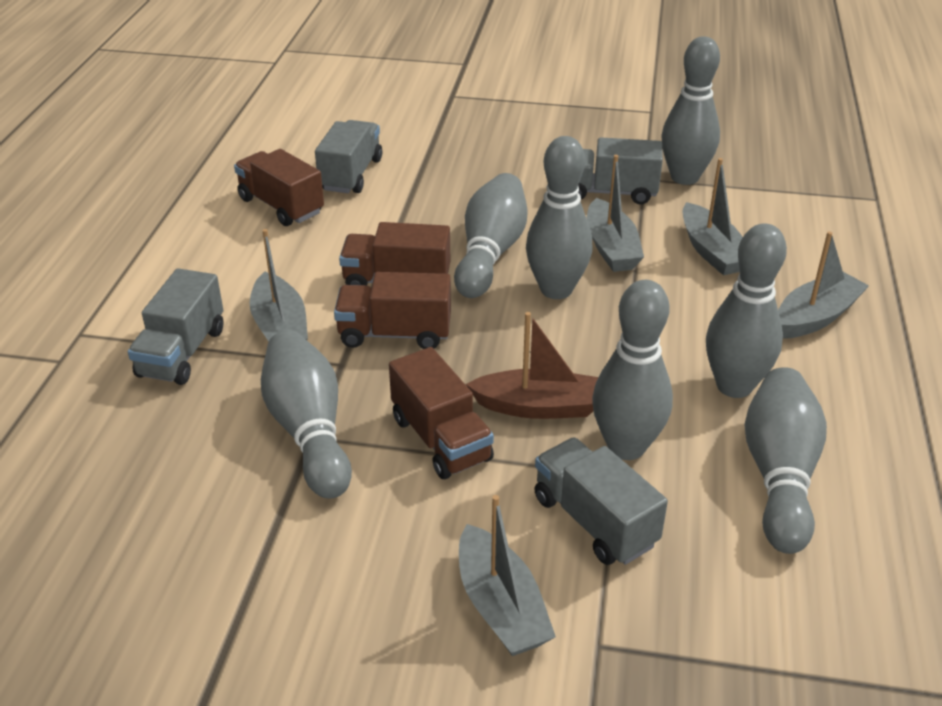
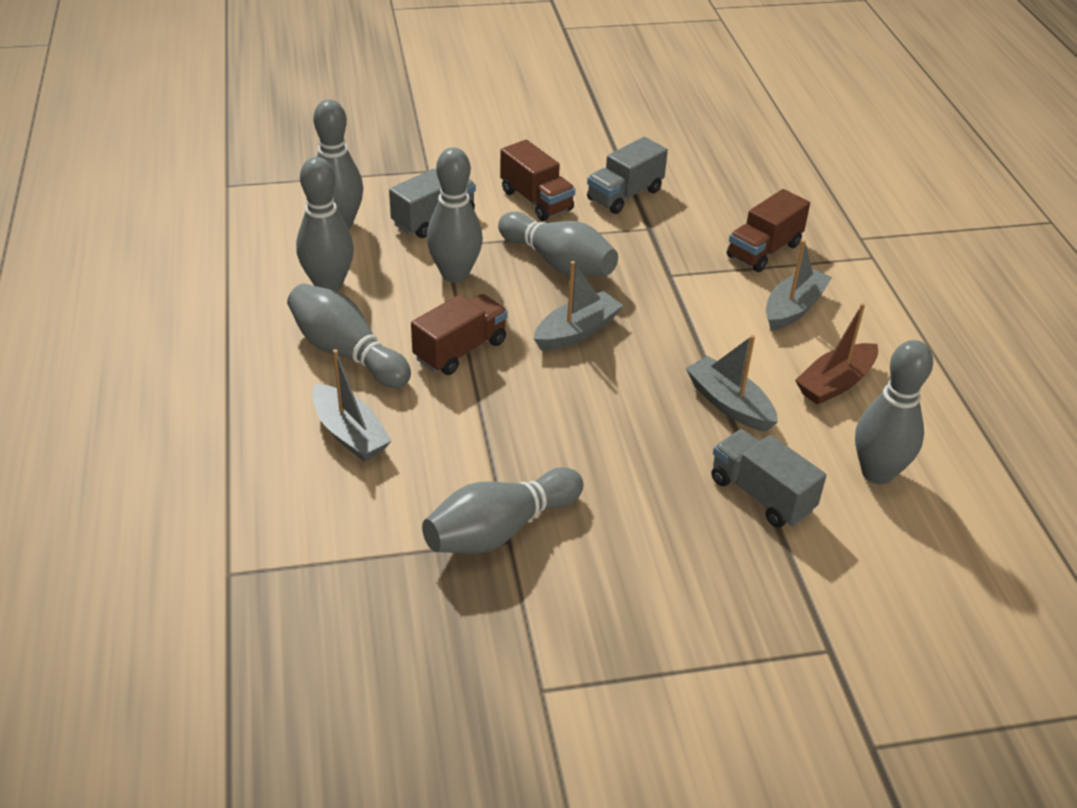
brown truck: 4 -> 3
grey boat: 5 -> 4
grey truck: 4 -> 3

